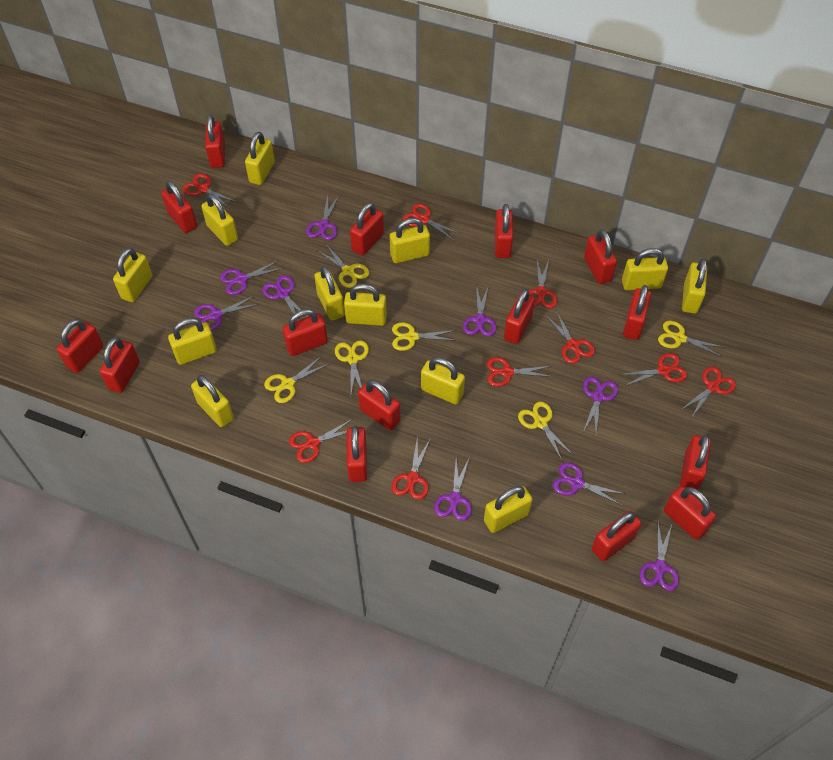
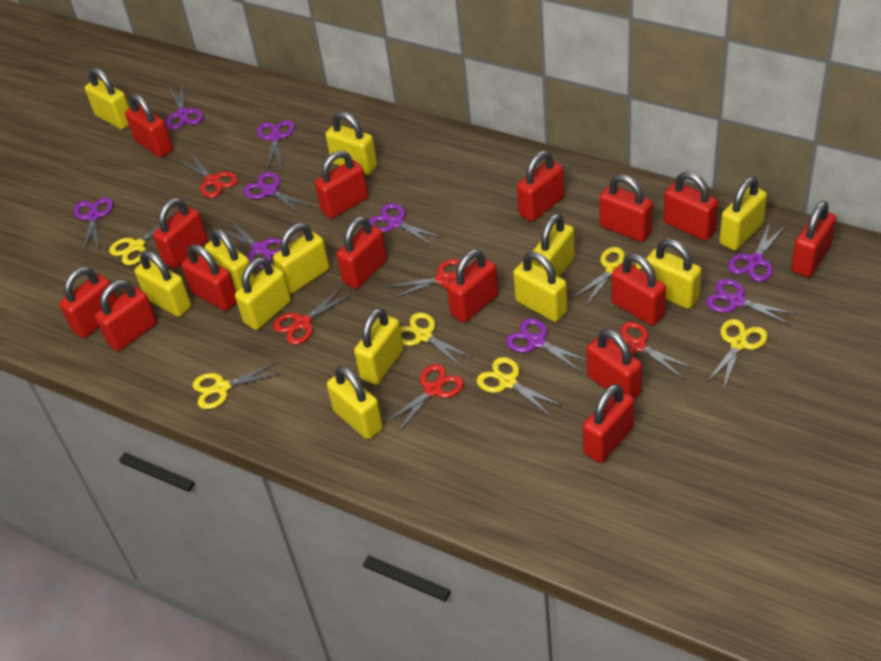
red scissors: 9 -> 5

